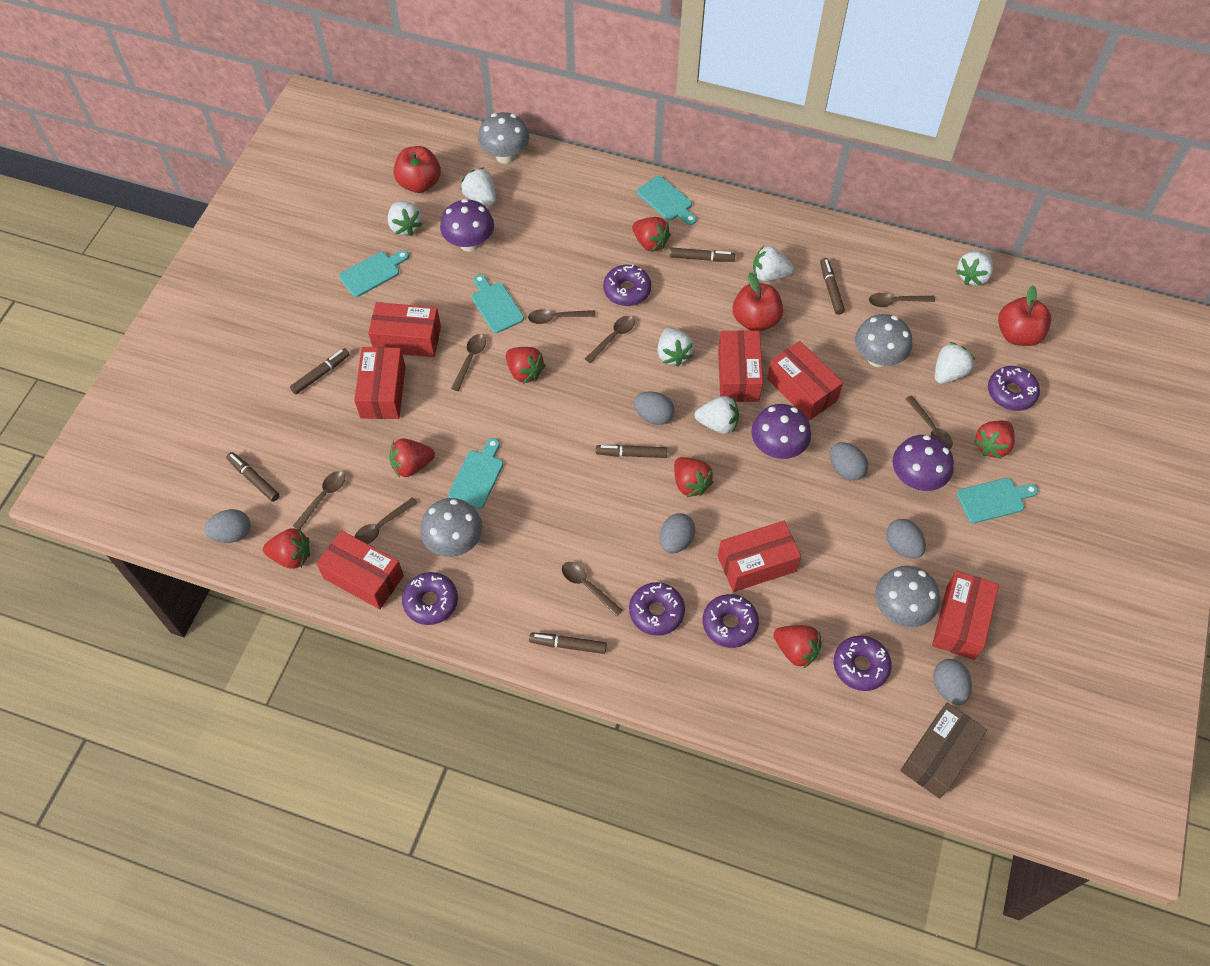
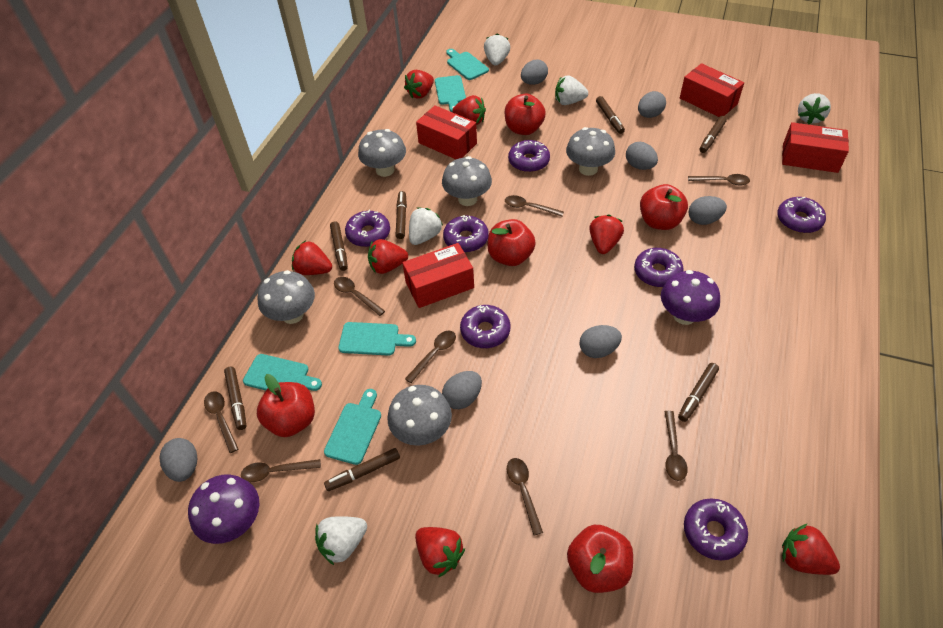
brown box: 1 -> 0
brown marker: 6 -> 7
grey egg: 6 -> 7
grey mushroom: 4 -> 5
purple donut: 6 -> 7
purple mushroom: 3 -> 2
red apple: 3 -> 5
red box: 7 -> 4
white strawberry: 7 -> 5

